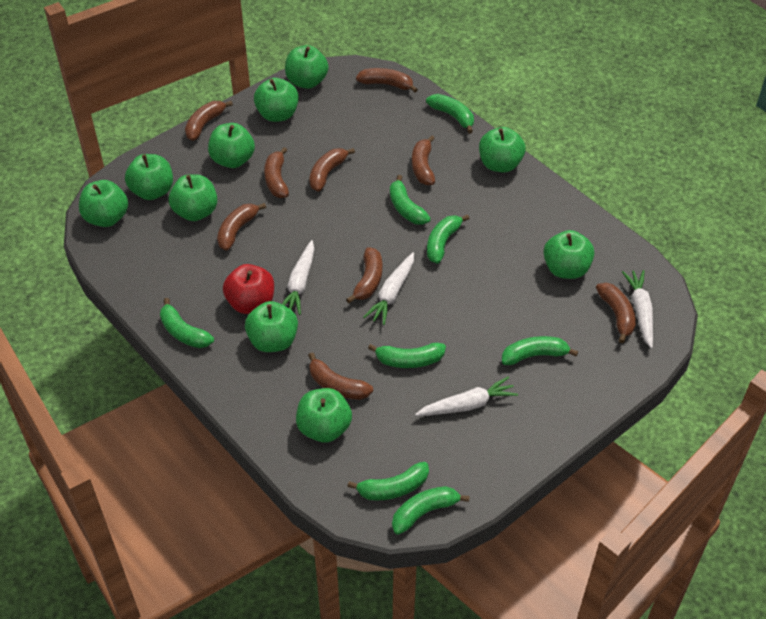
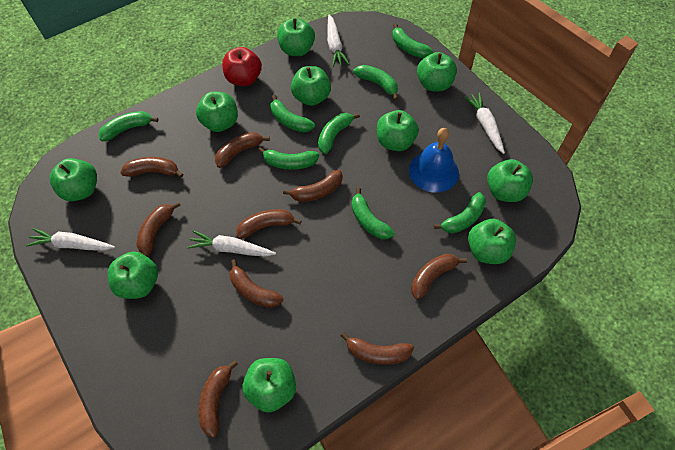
blue bell: 0 -> 1

